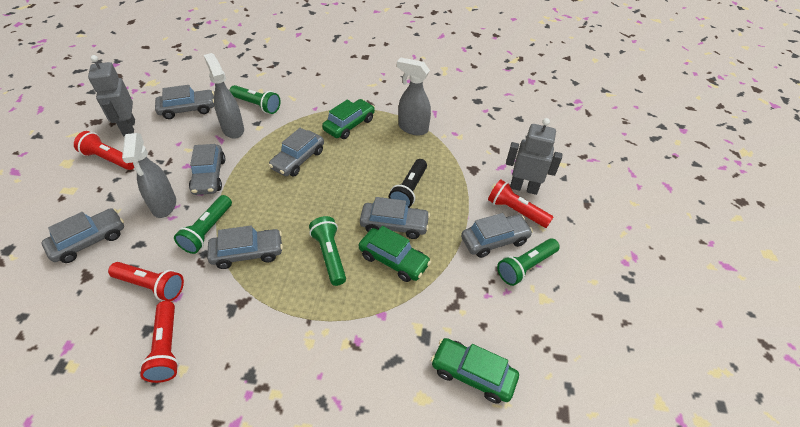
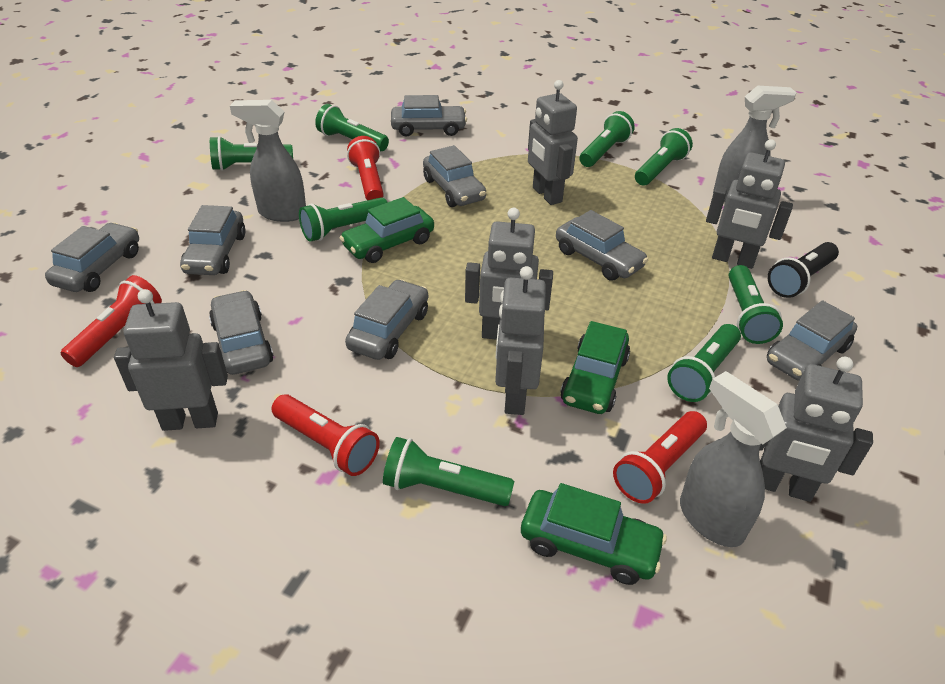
green flashlight: 4 -> 8
grey car: 7 -> 8
grey robot: 2 -> 6

